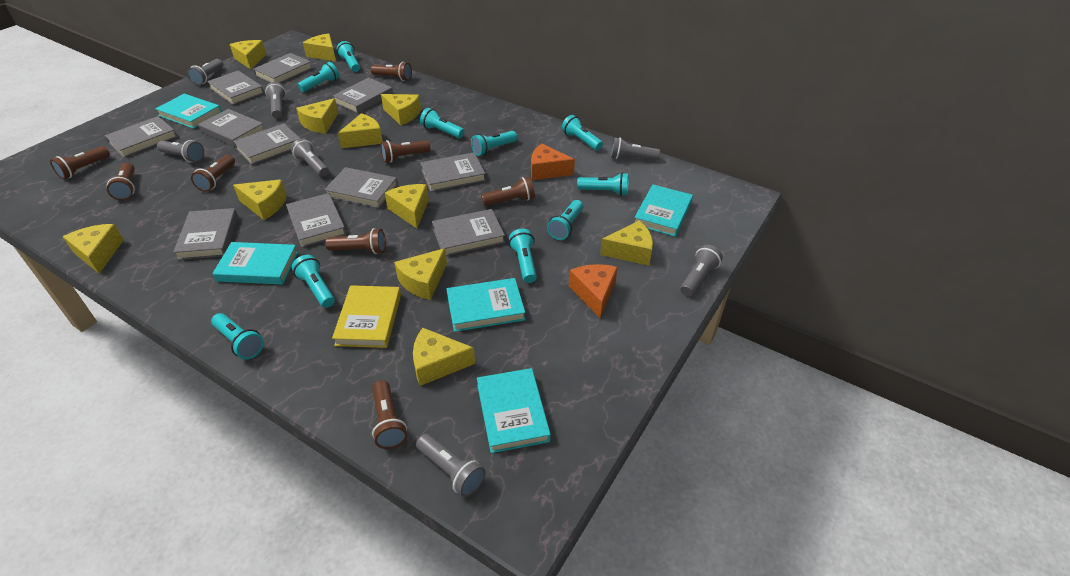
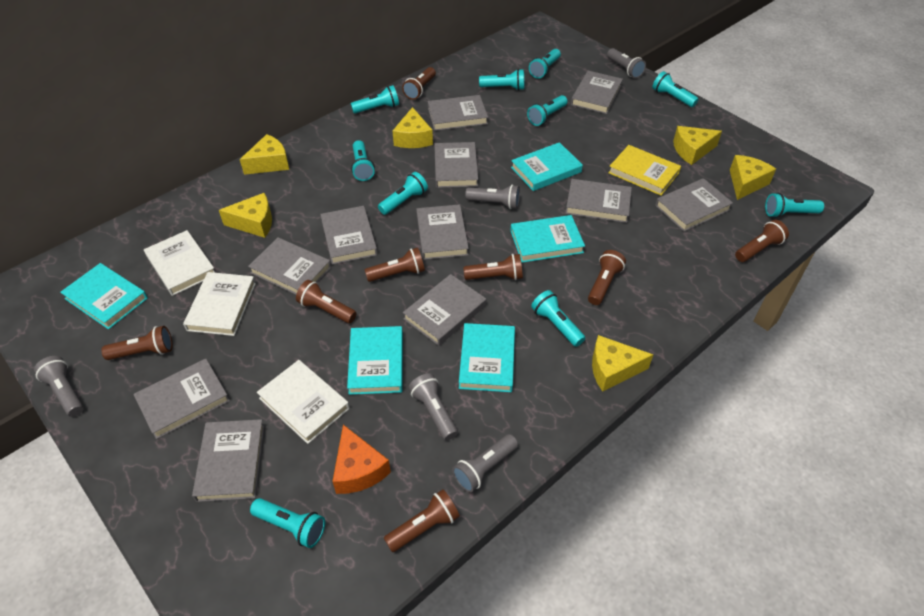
grey flashlight: 7 -> 5
orange cheese: 2 -> 1
white book: 0 -> 3
yellow cheese: 11 -> 6

